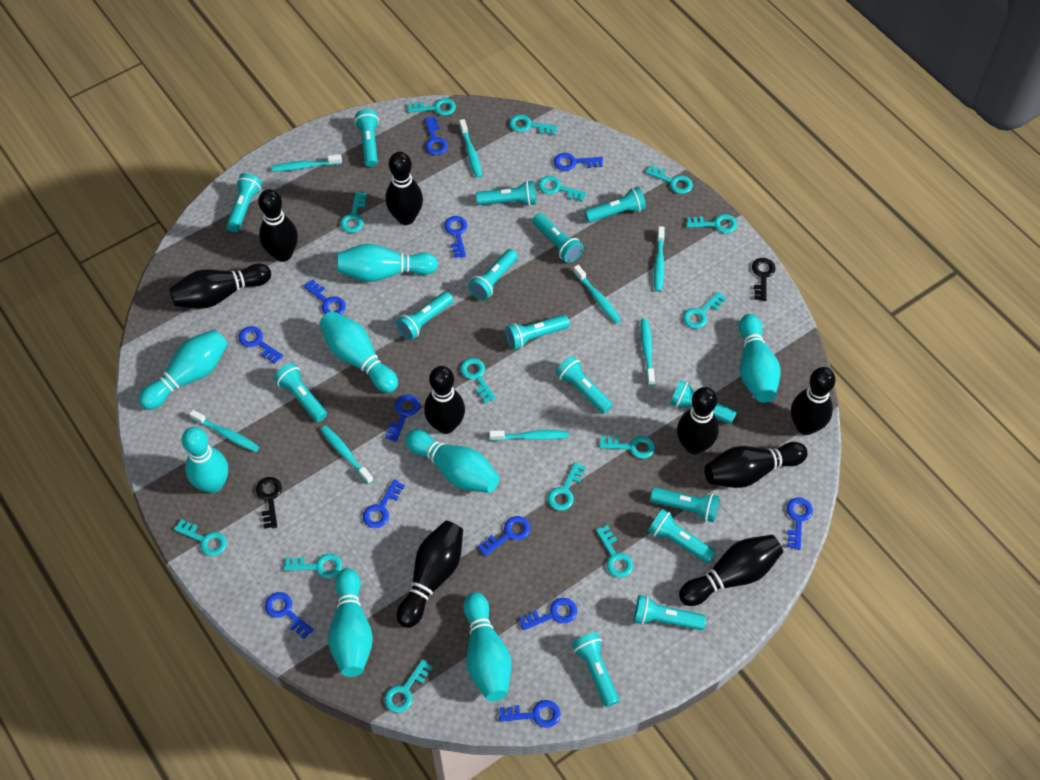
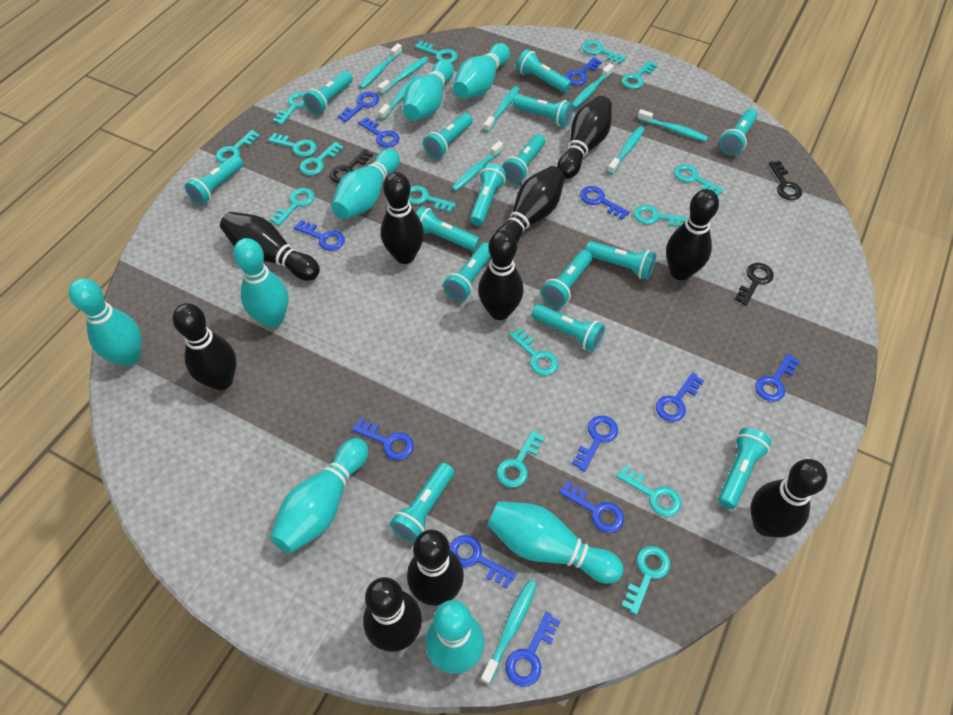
black bowling pin: 9 -> 10
black key: 2 -> 3
turquoise key: 14 -> 15
turquoise toothbrush: 8 -> 9

